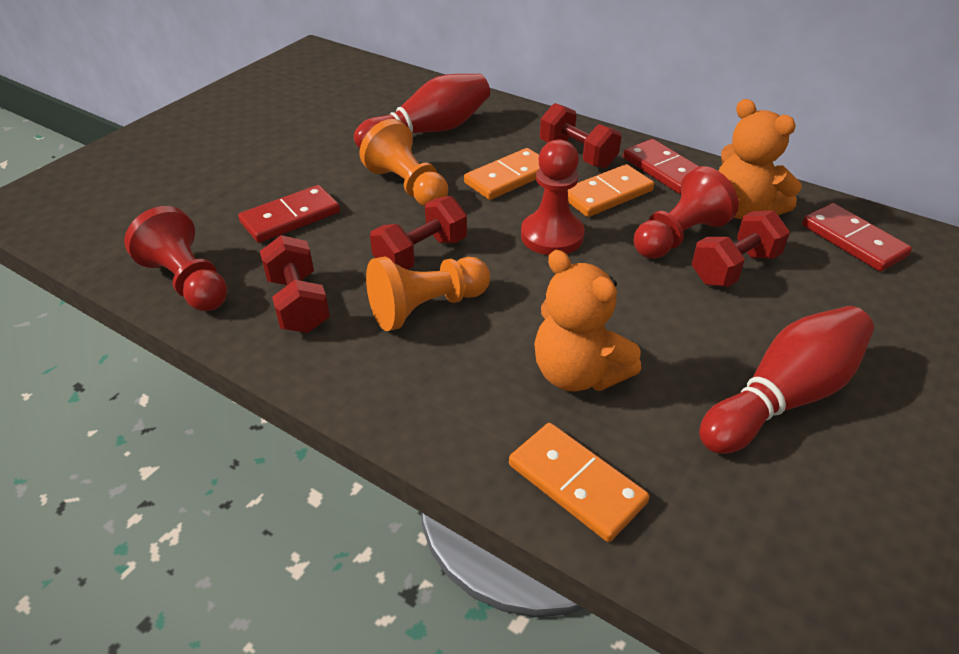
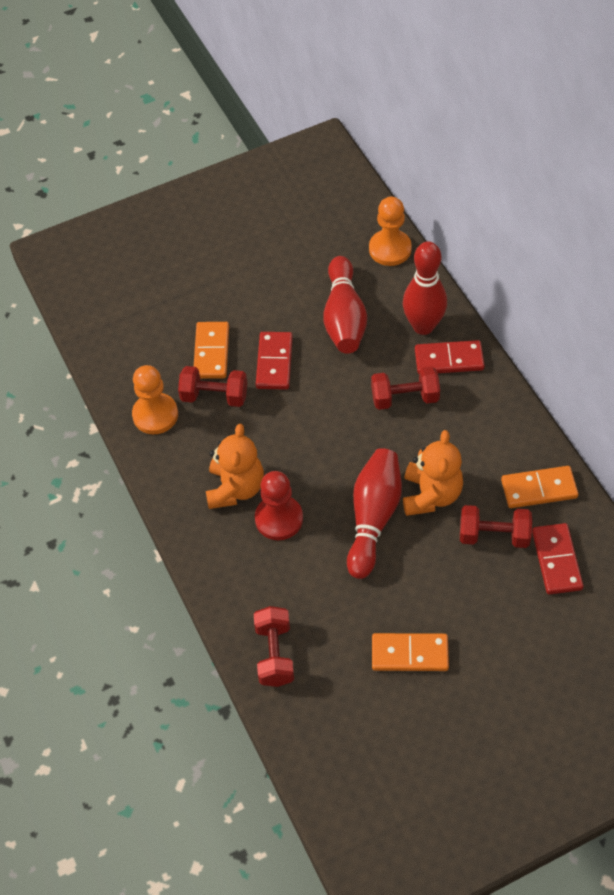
red bowling pin: 2 -> 3
red pawn: 3 -> 1

